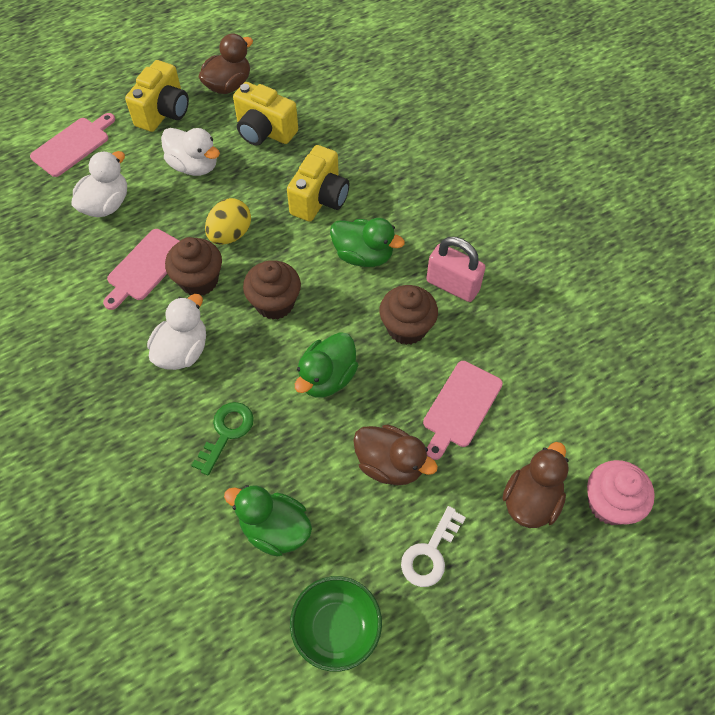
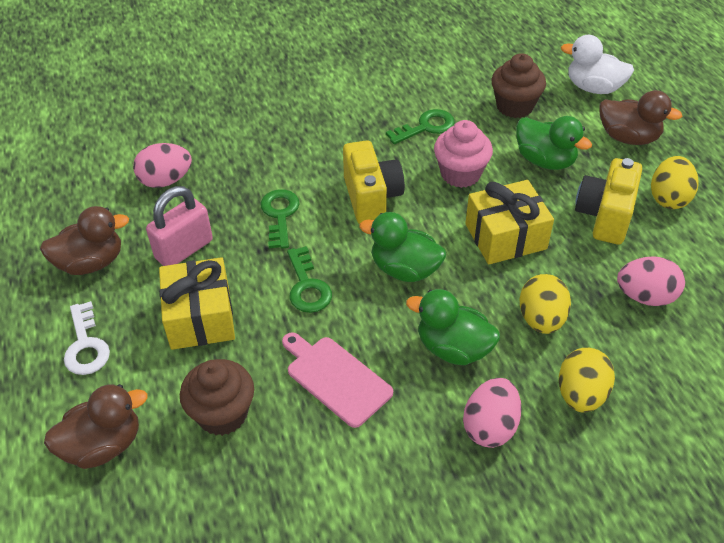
brown cupcake: 3 -> 2
green bowl: 1 -> 0
green key: 1 -> 3
pink cutting board: 3 -> 1
pink egg: 0 -> 3
white duck: 3 -> 1
yellow camera: 3 -> 2
yellow egg: 1 -> 3
yellow gift: 0 -> 2

